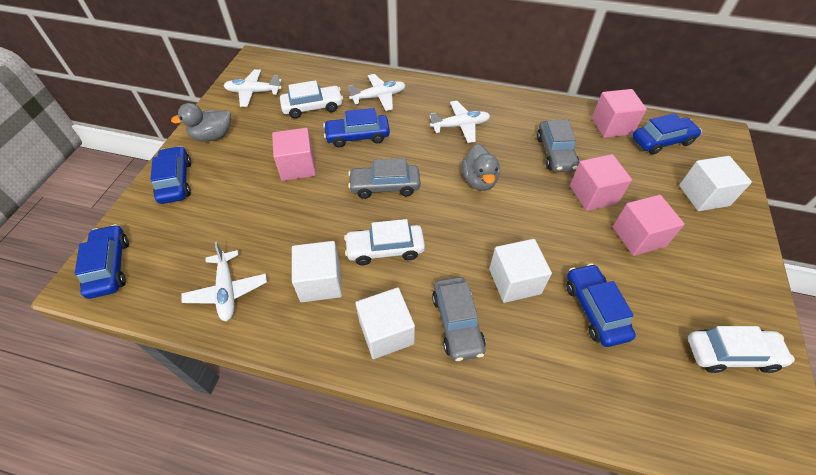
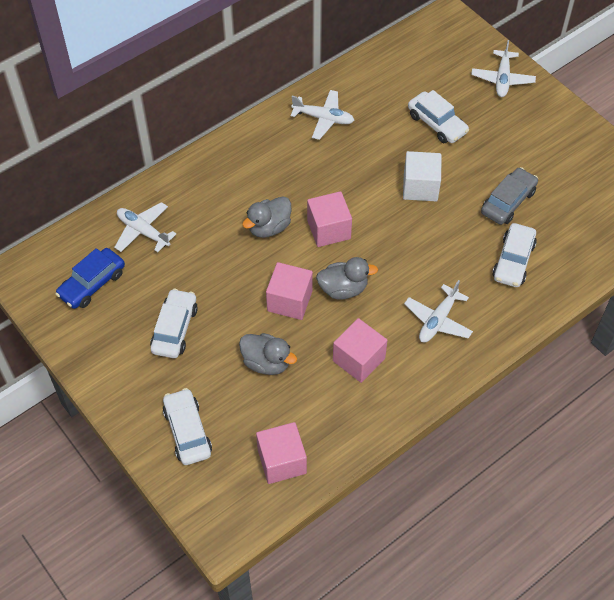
blue car: 5 -> 1
grey car: 3 -> 1
grey duck: 2 -> 3
white car: 3 -> 4
white cube: 4 -> 1

